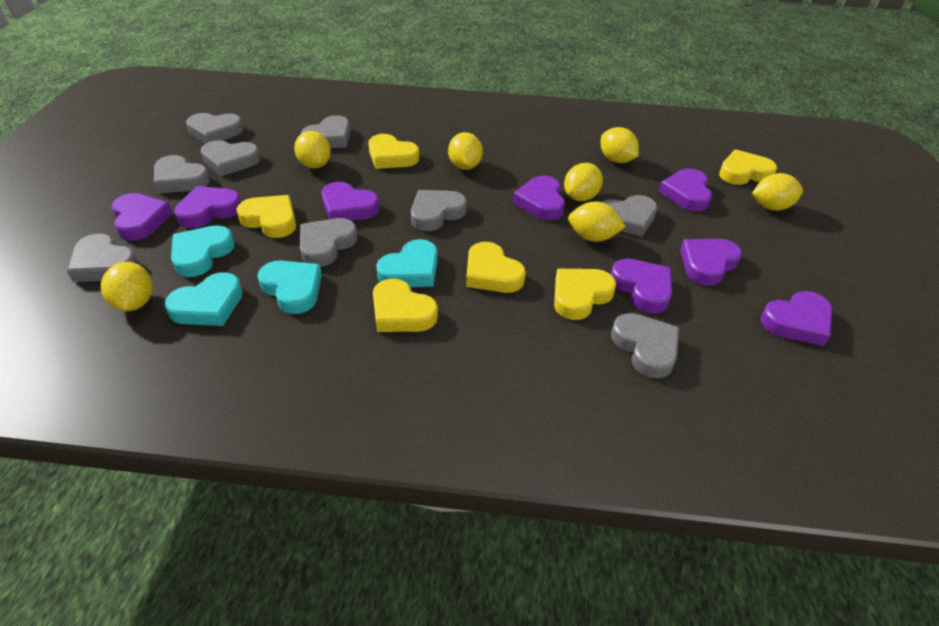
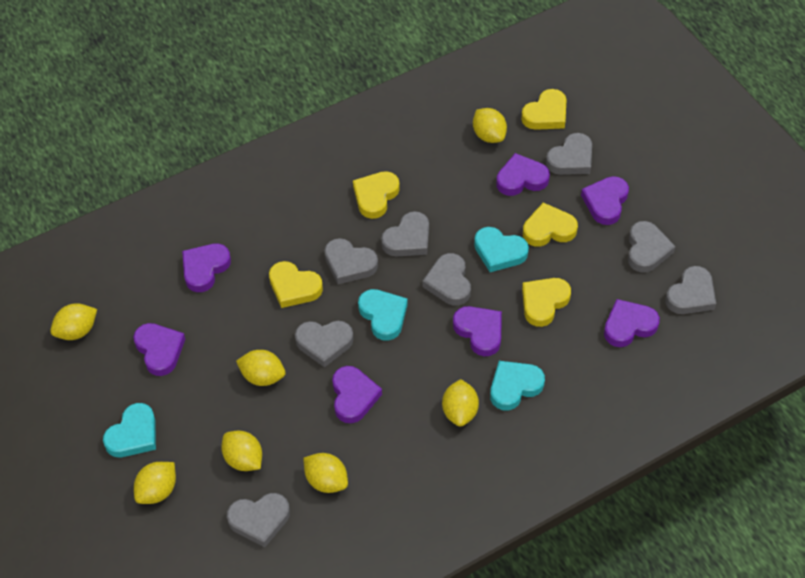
grey heart: 9 -> 8
purple heart: 8 -> 7
yellow heart: 6 -> 5

